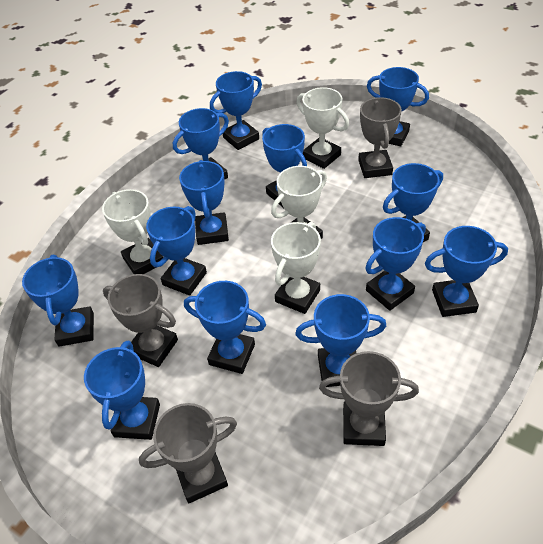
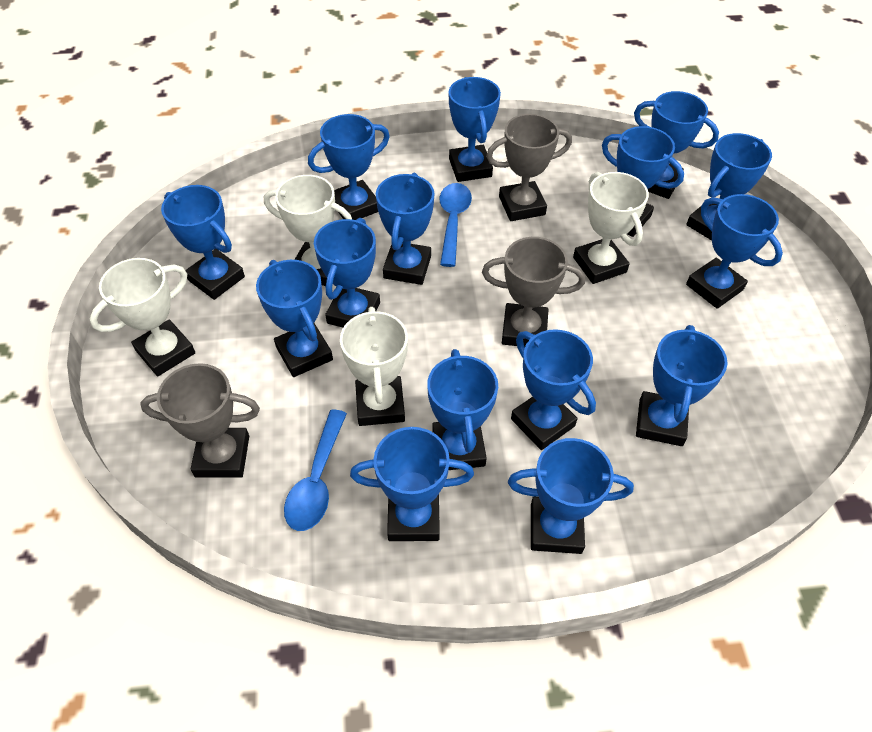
blue spoon: 0 -> 2
blue trophy: 13 -> 15
grey trophy: 4 -> 3

